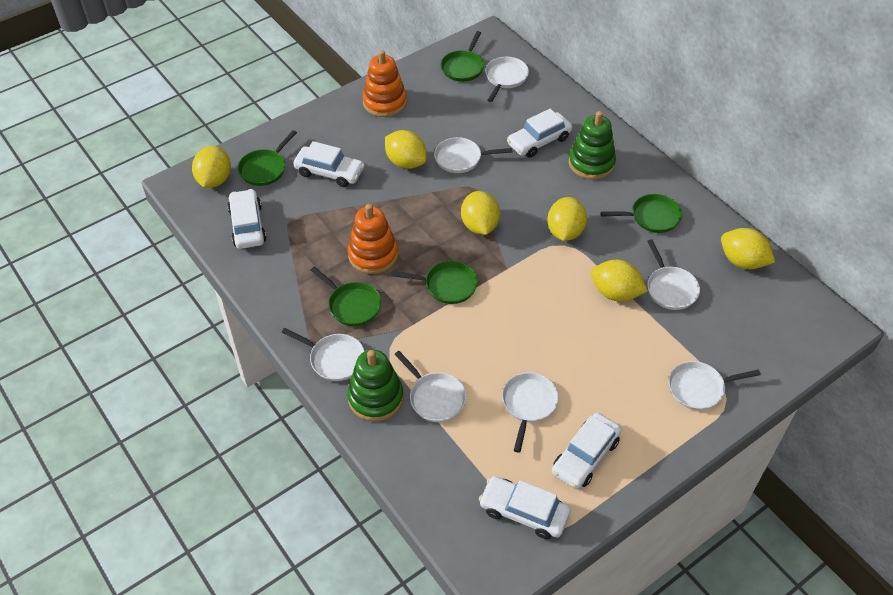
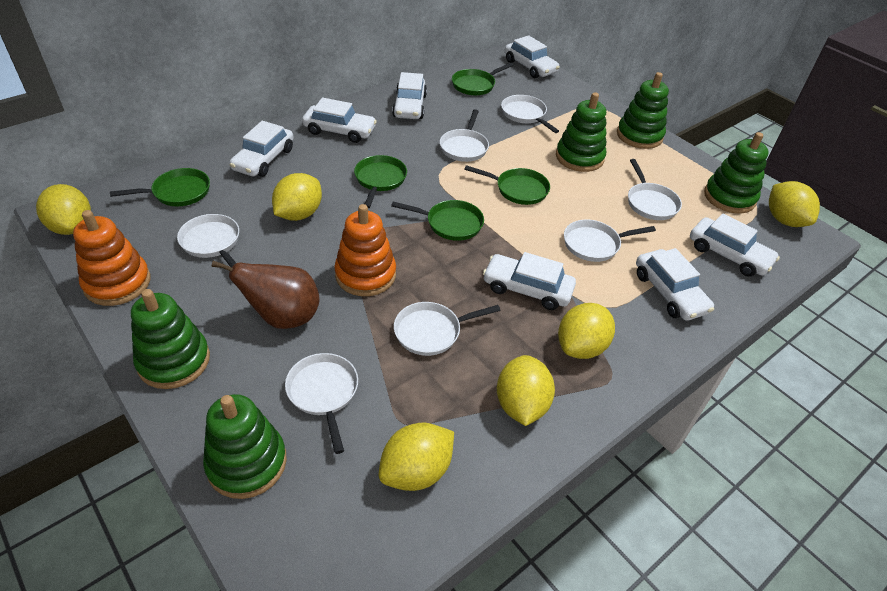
brown pear: 0 -> 1
green stacking toy: 2 -> 5
white car: 5 -> 7

